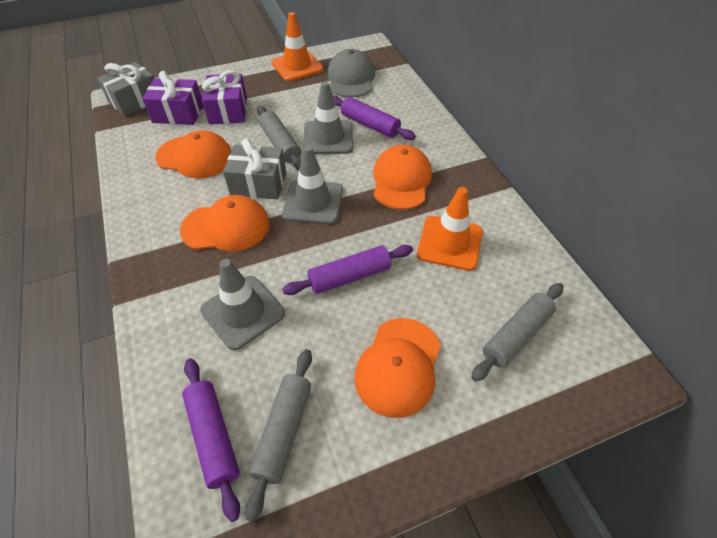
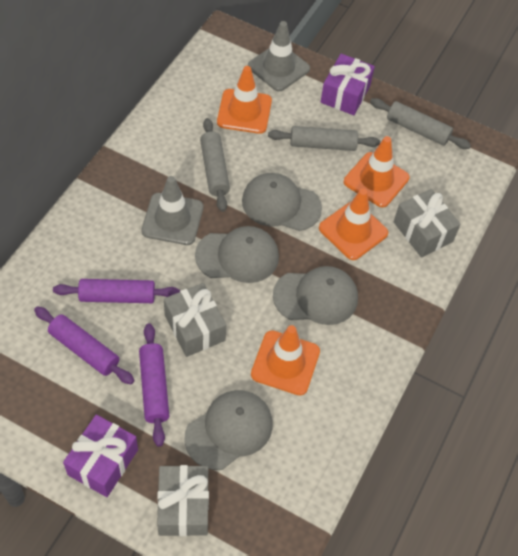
grey cap: 1 -> 4
grey gift: 2 -> 3
grey traffic cone: 3 -> 2
orange cap: 4 -> 0
orange traffic cone: 2 -> 4

